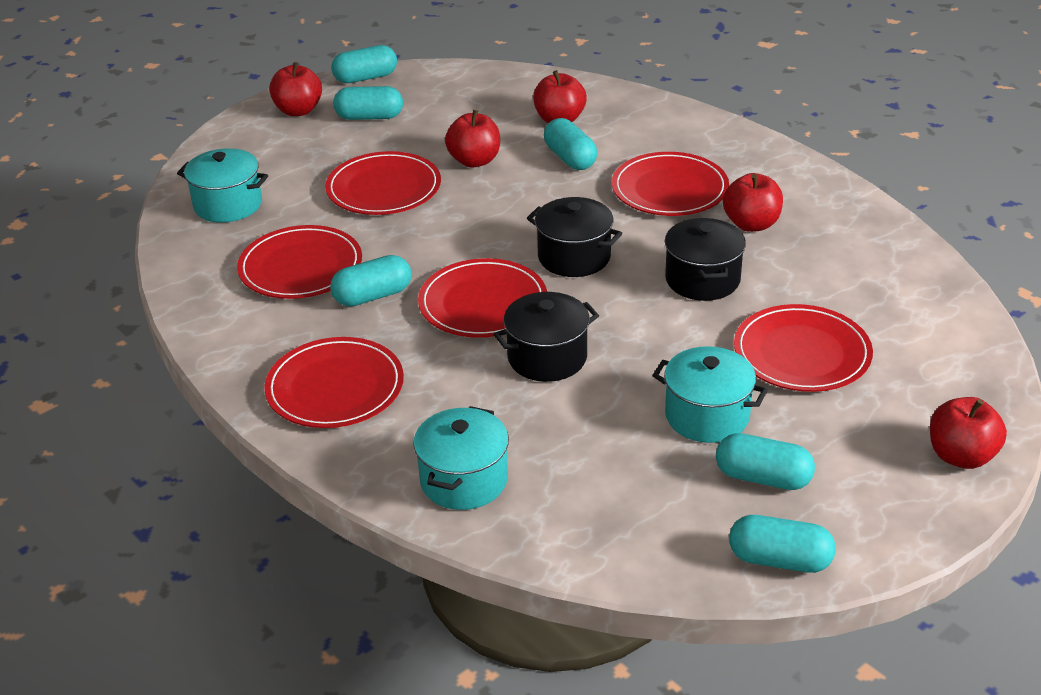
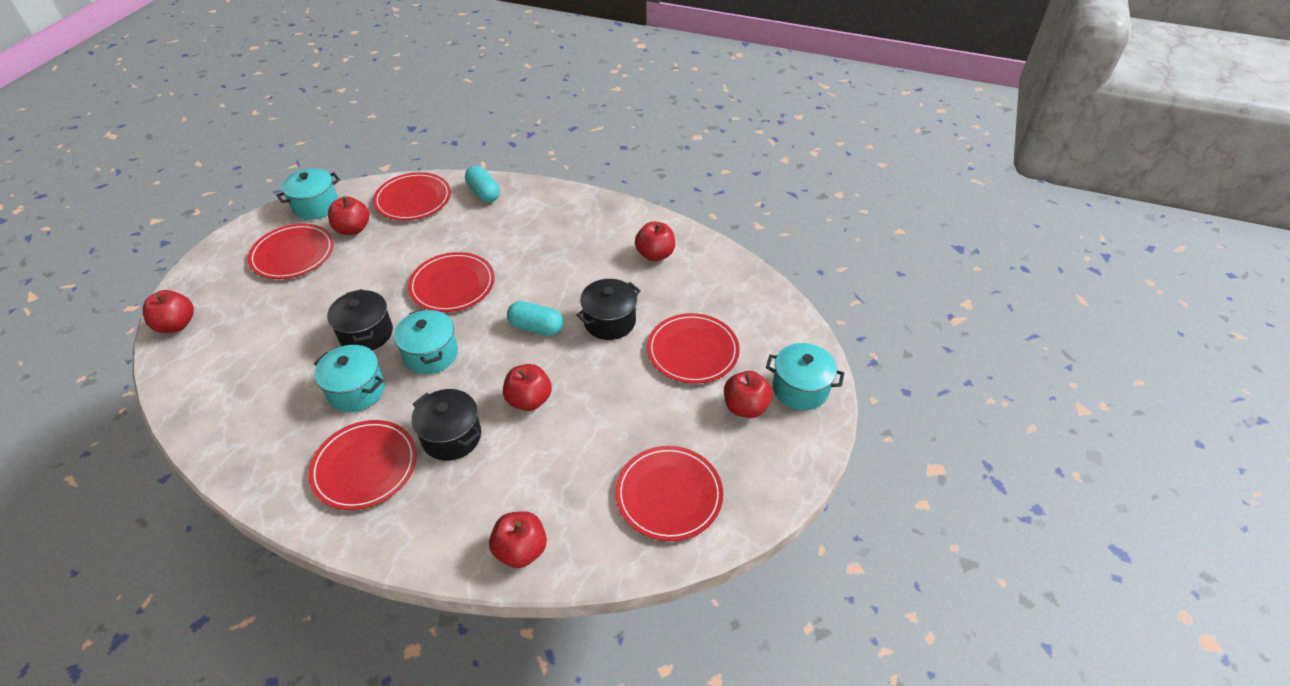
red apple: 5 -> 6
turquoise capsule: 6 -> 2
turquoise pot: 3 -> 4

